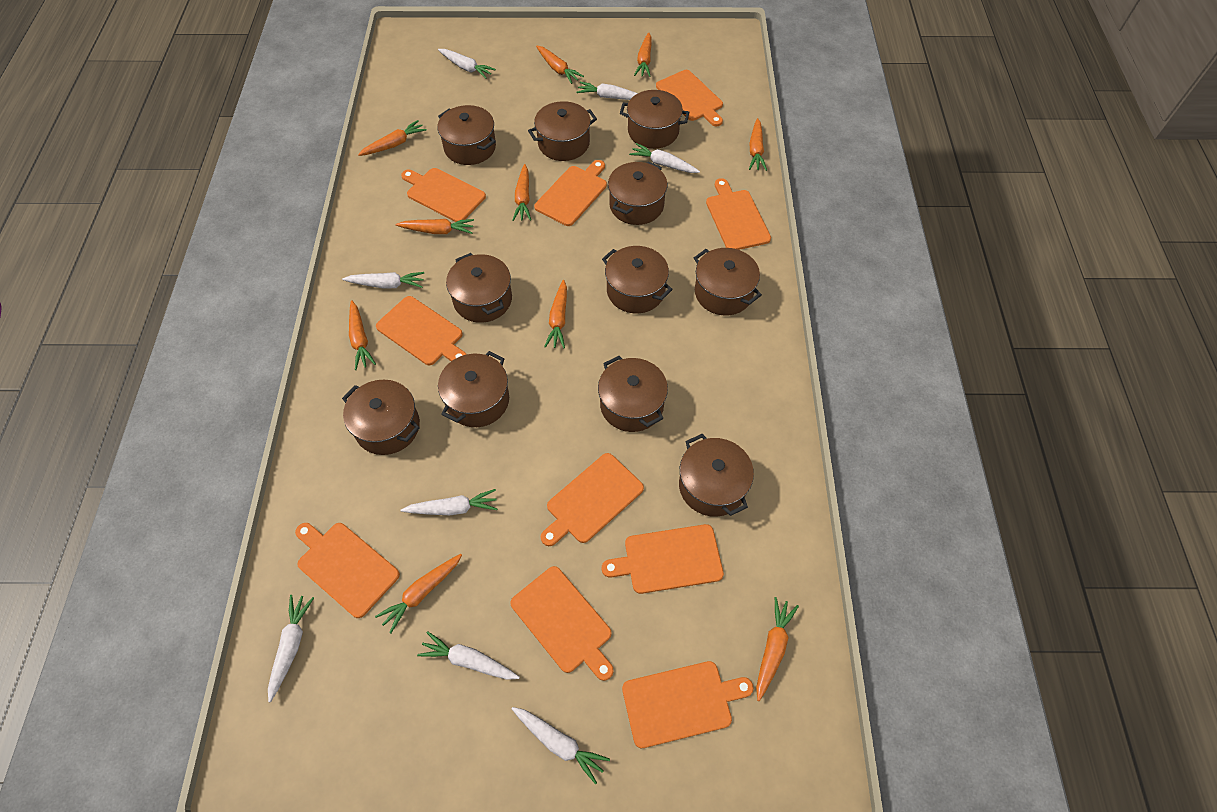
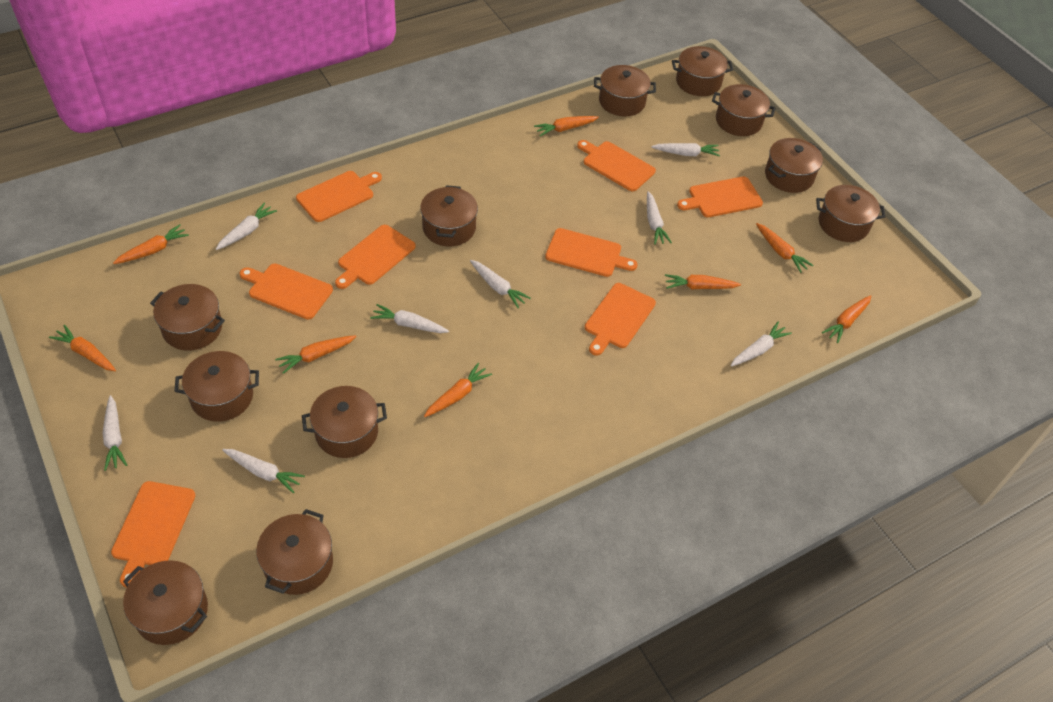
orange carrot: 10 -> 8
orange cutting board: 10 -> 8

